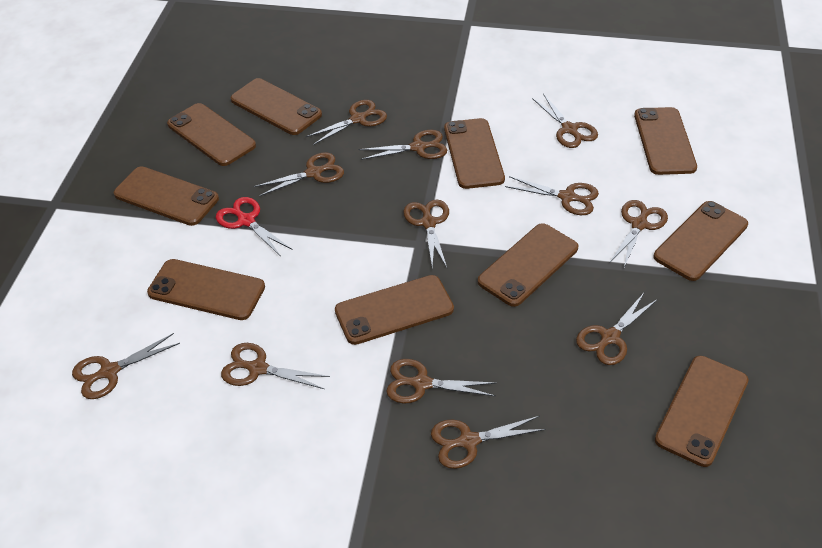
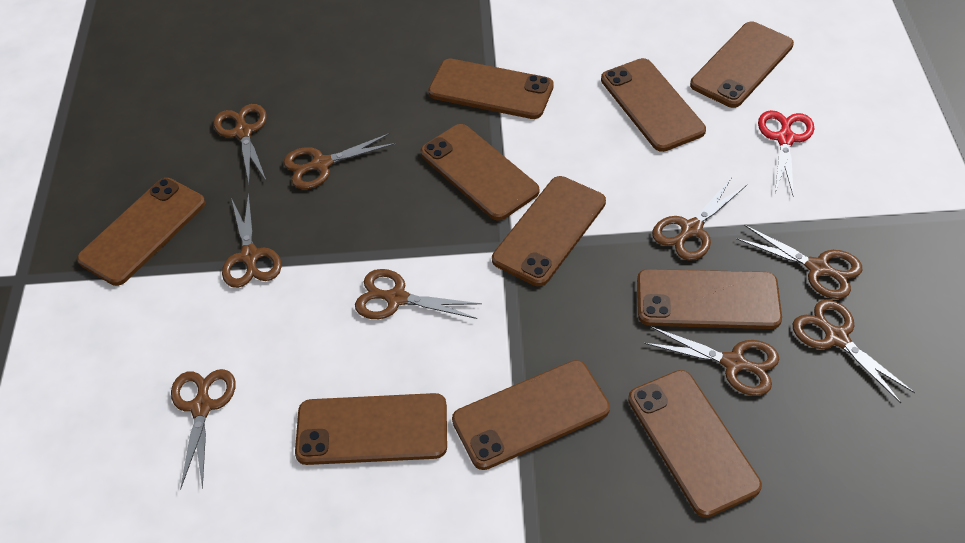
brown scissors: 12 -> 9

